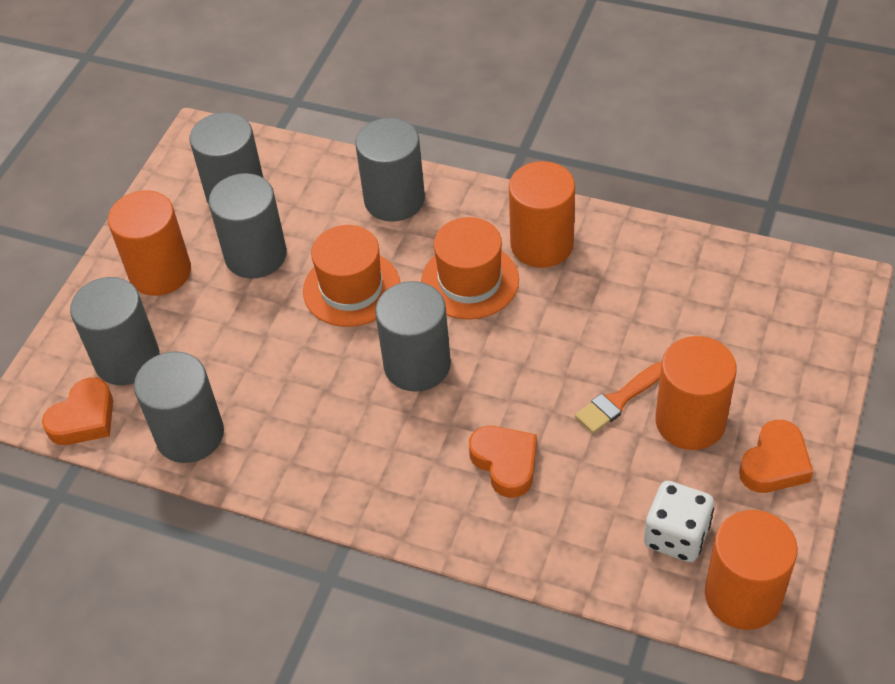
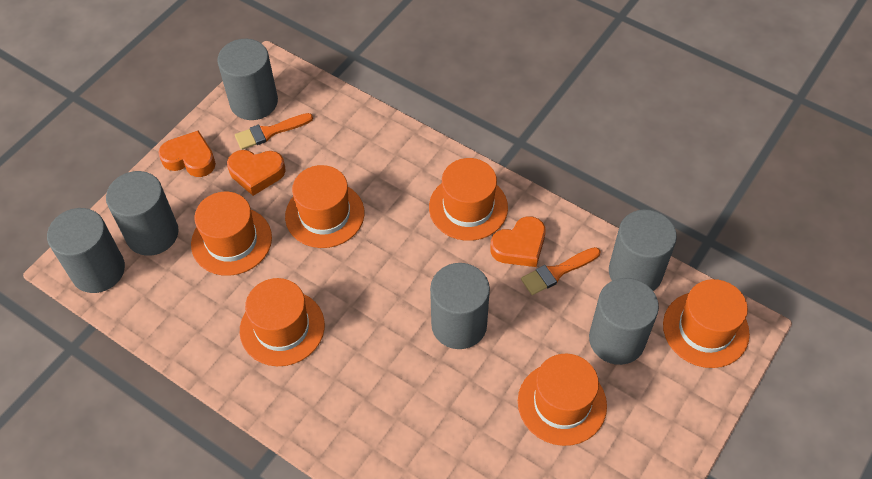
orange brush: 1 -> 2
orange cylinder: 4 -> 0
orange hat: 2 -> 6
white dice: 1 -> 0

